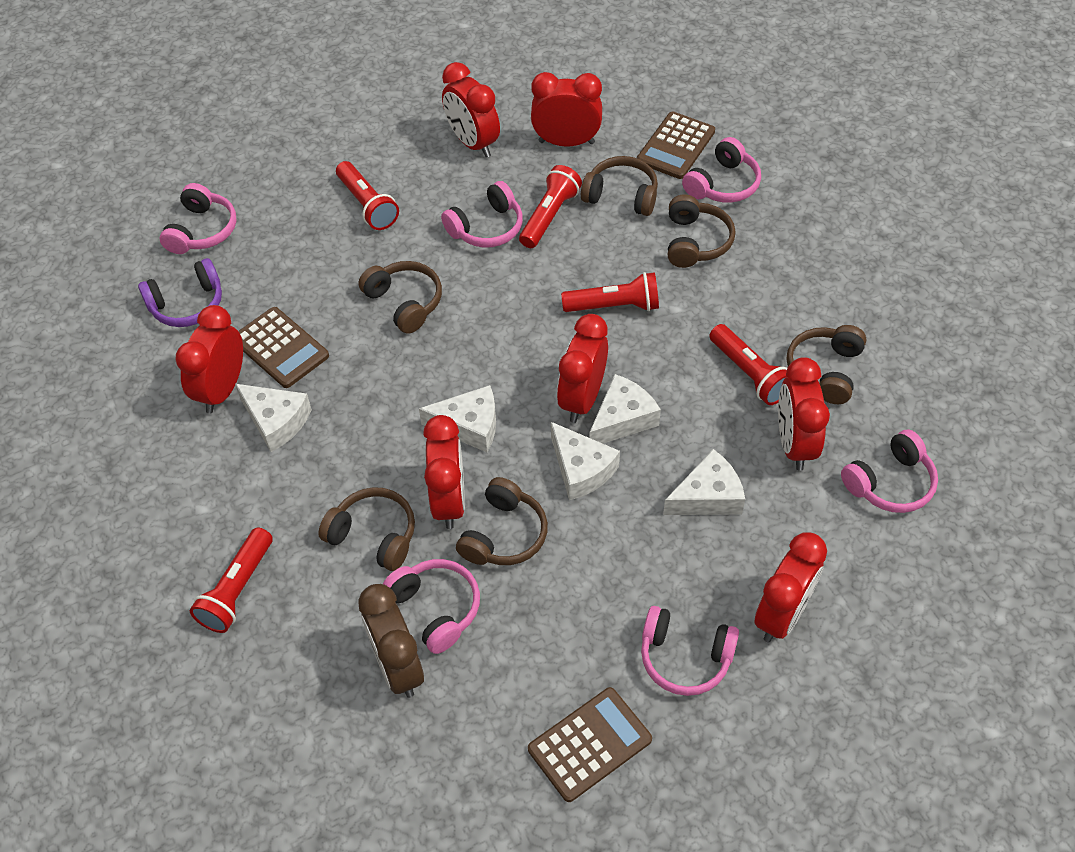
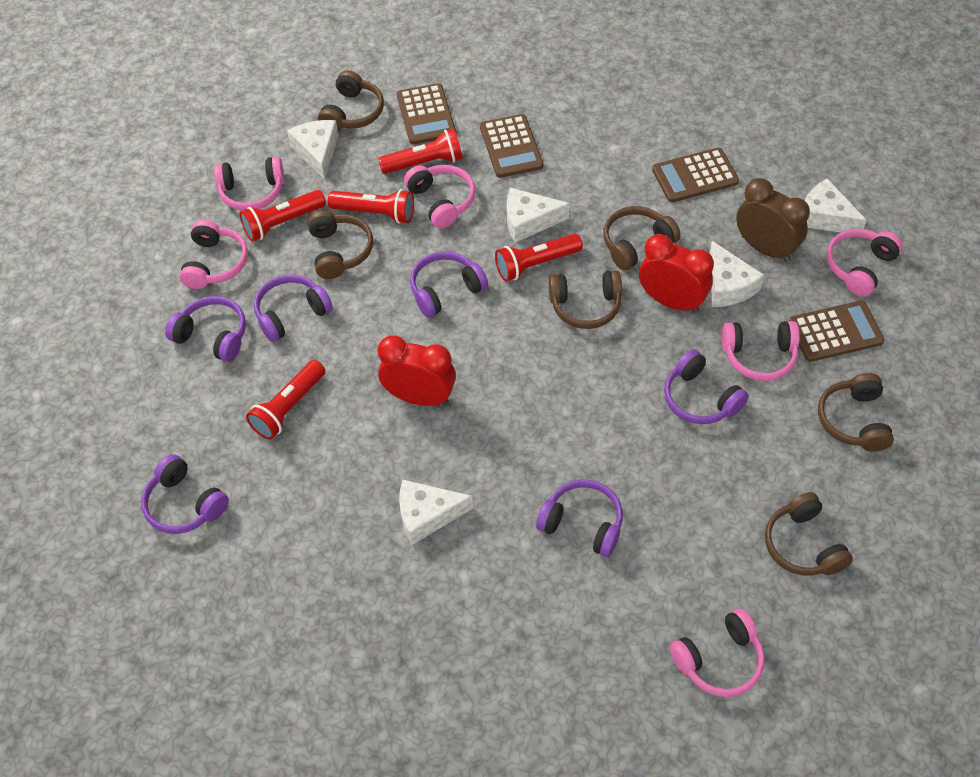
brown calculator: 3 -> 4
purple headphones: 1 -> 6
red clock: 7 -> 2

